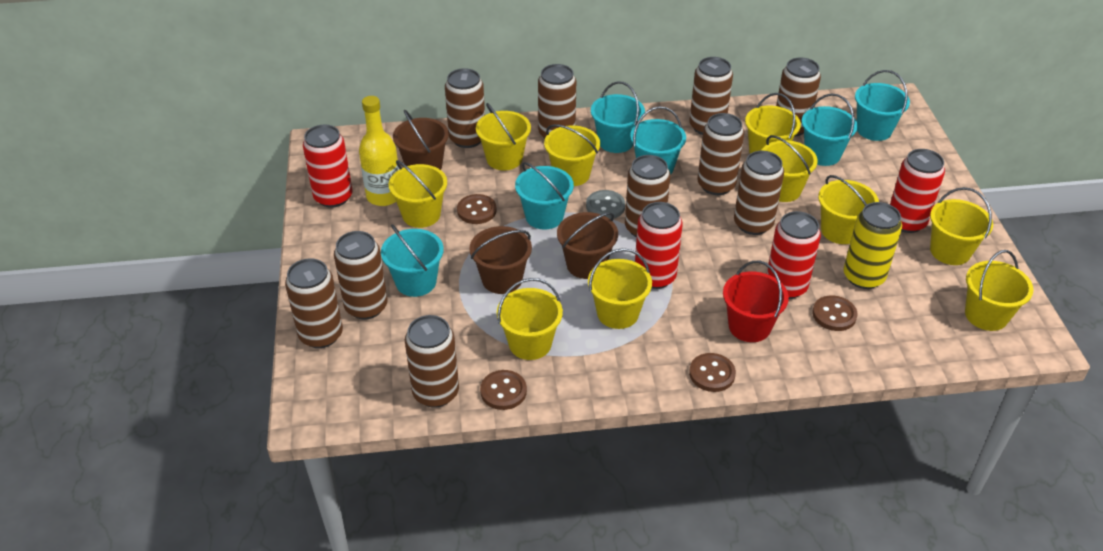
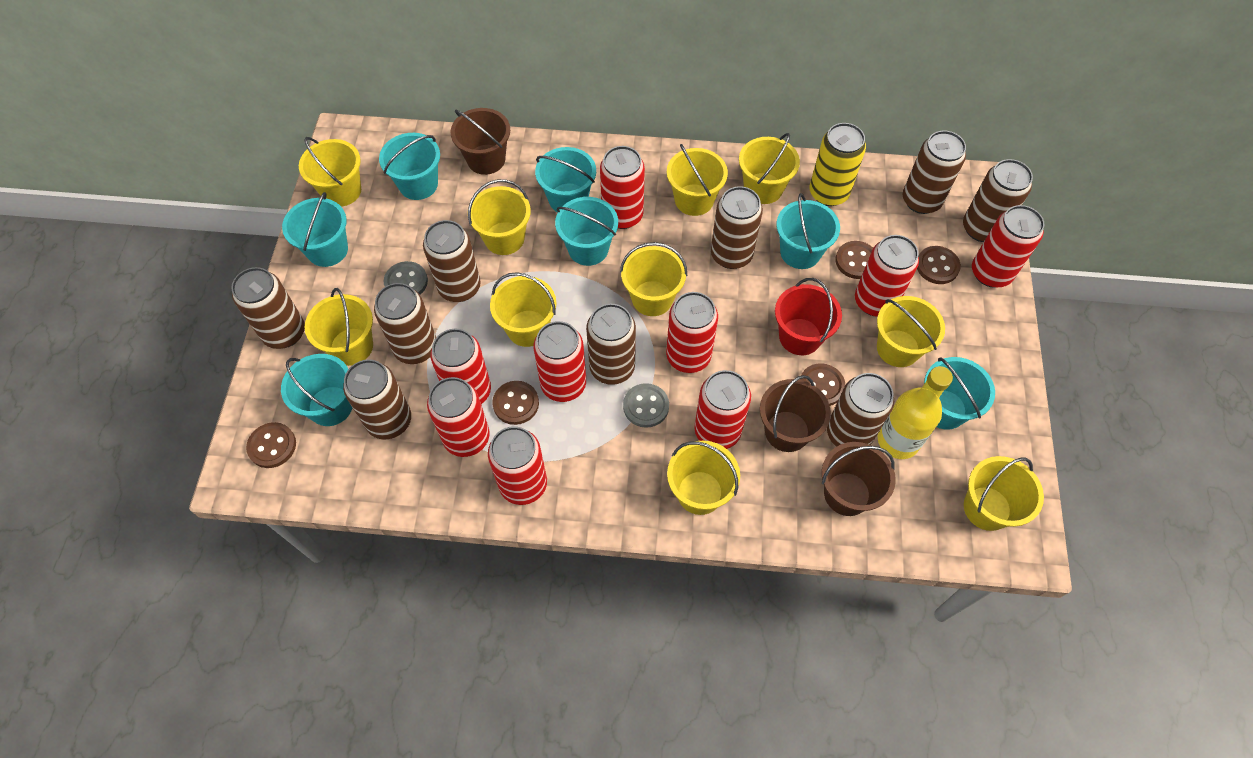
brown button: 4 -> 5
brown can: 10 -> 9
grey button: 1 -> 2
red can: 4 -> 9
turquoise bucket: 6 -> 7

